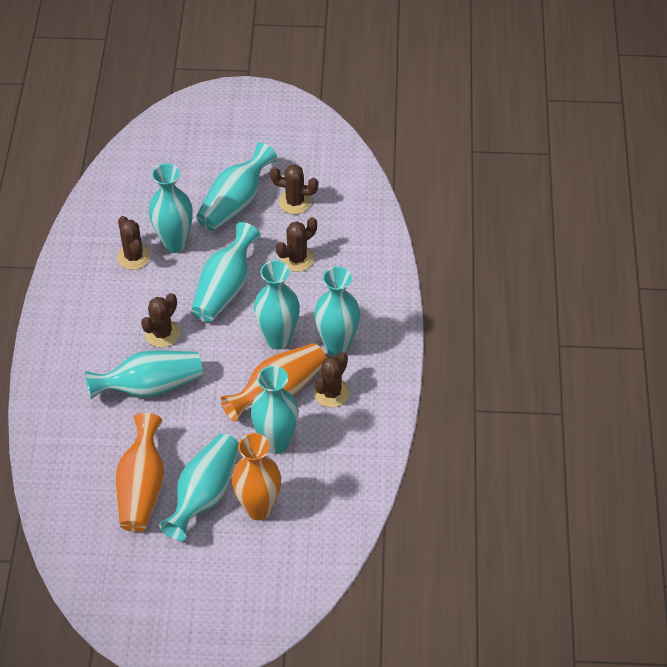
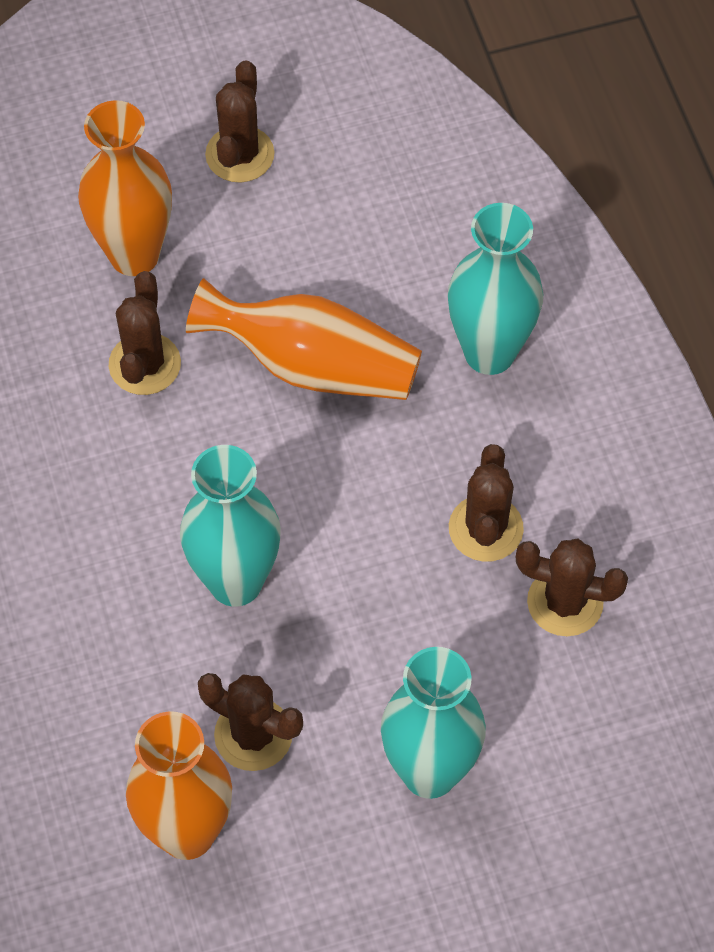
turquoise vase: 8 -> 3

